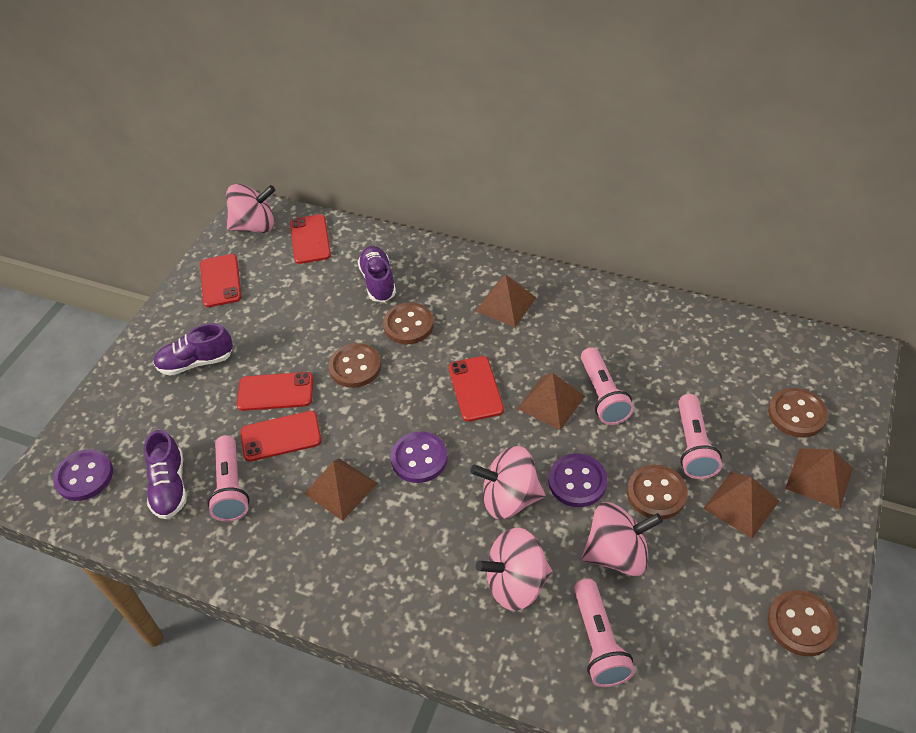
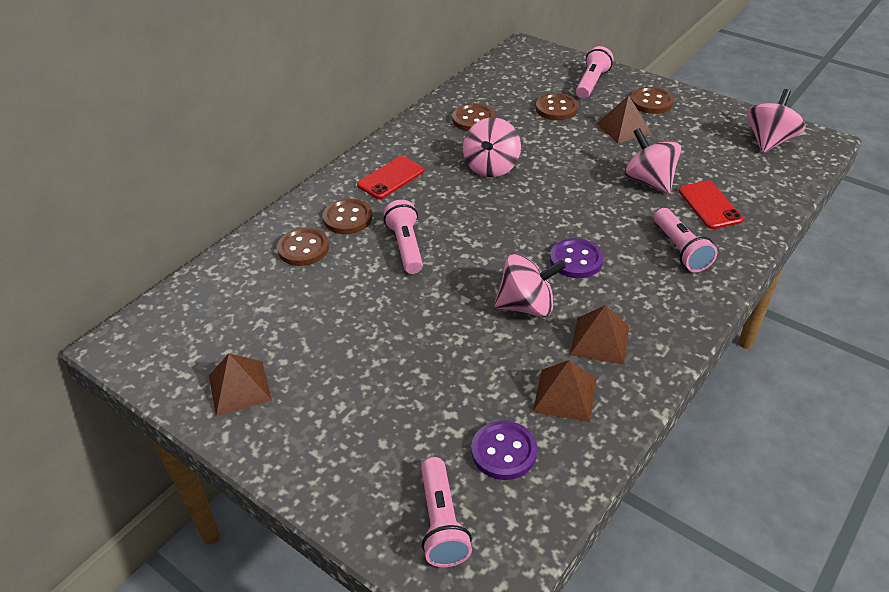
brown pyramid: 5 -> 4
purple button: 3 -> 2
purple shoe: 3 -> 0
red phone: 5 -> 2

